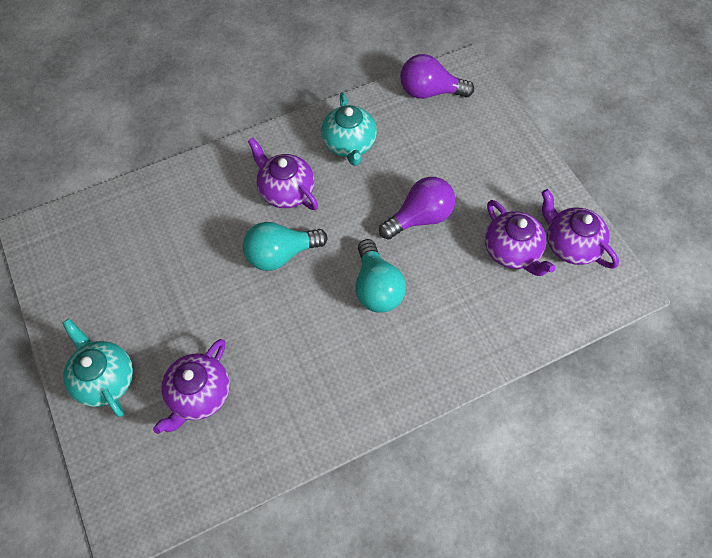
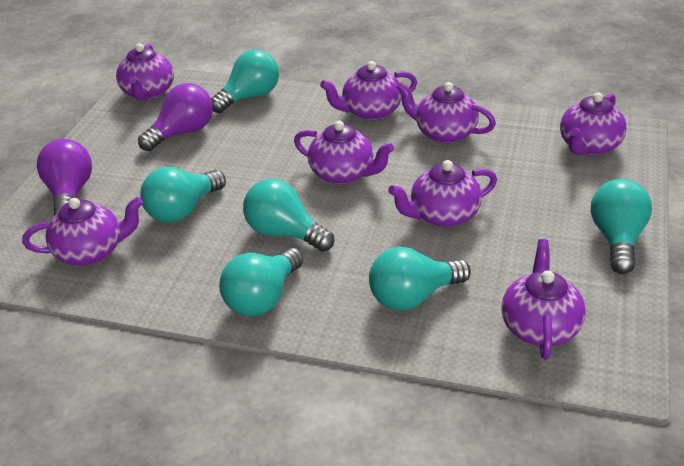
purple teapot: 4 -> 8
turquoise light bulb: 2 -> 6
turquoise teapot: 2 -> 0

